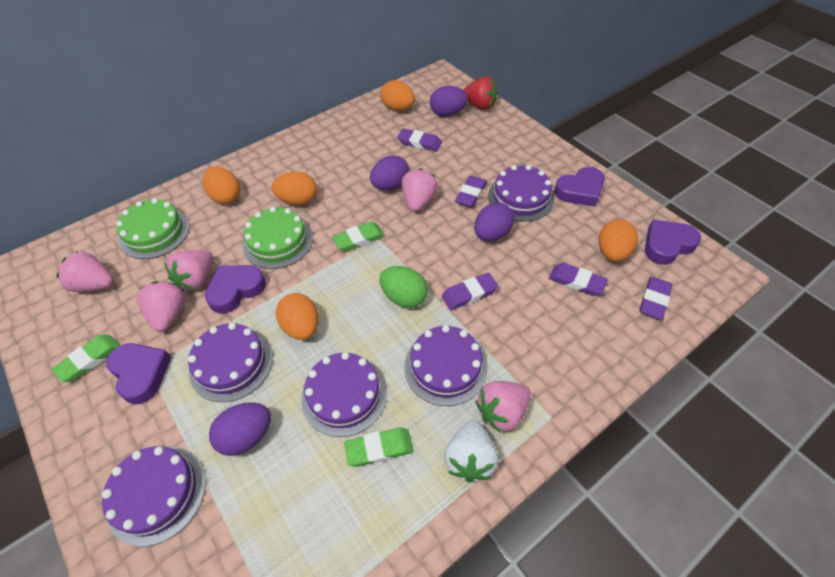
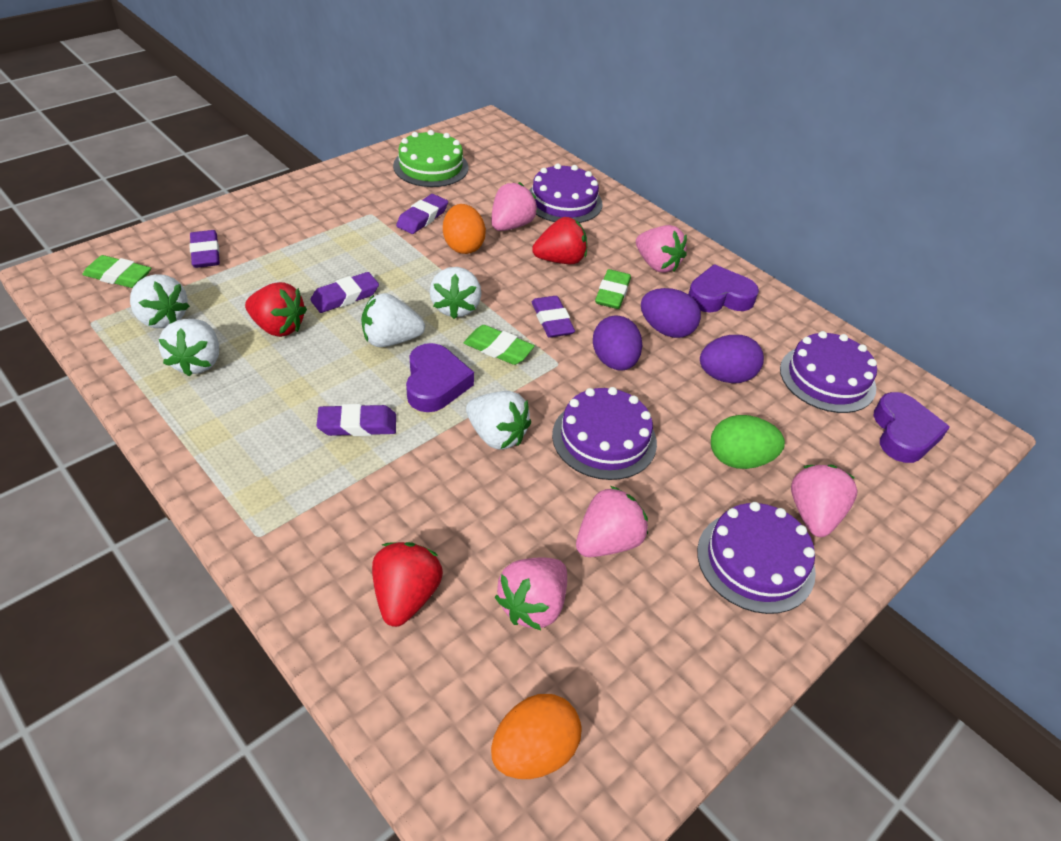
green cake: 2 -> 1
orange egg: 5 -> 2
purple cake: 5 -> 4
purple egg: 4 -> 3
purple heart: 4 -> 3
red strawberry: 1 -> 3
white strawberry: 1 -> 5

